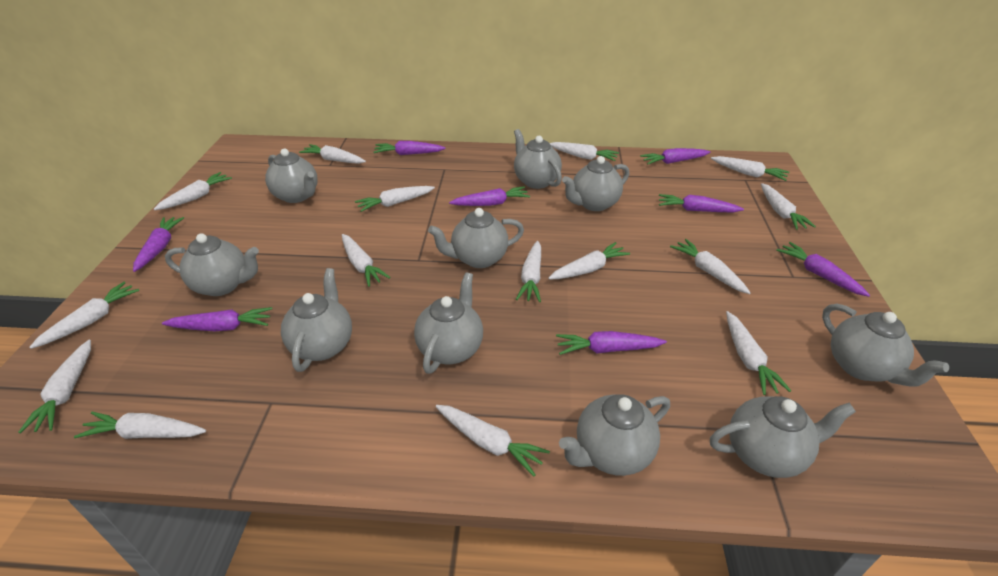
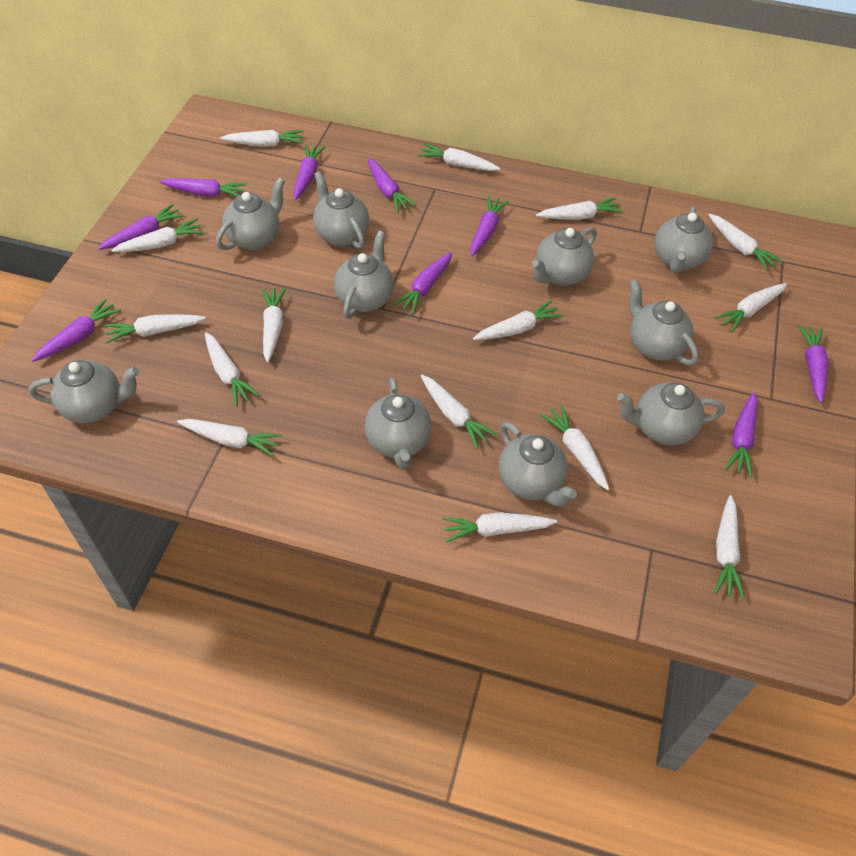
purple carrot: 8 -> 9

